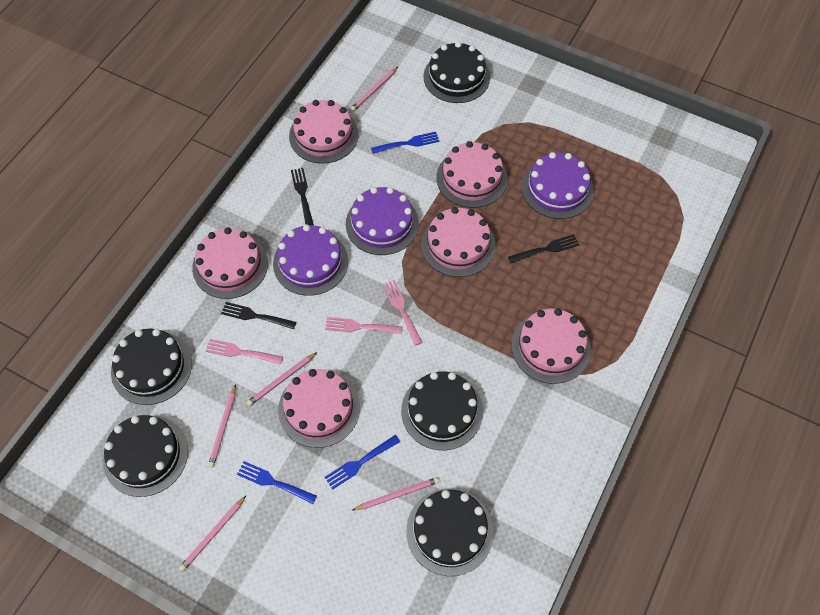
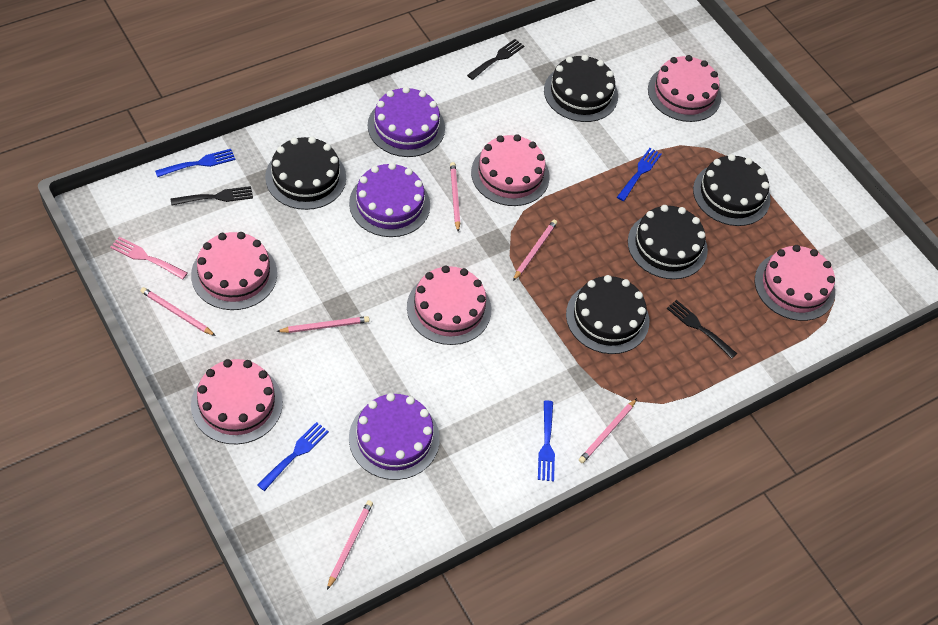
blue fork: 3 -> 4
pink fork: 3 -> 1
pink pencil: 5 -> 6

